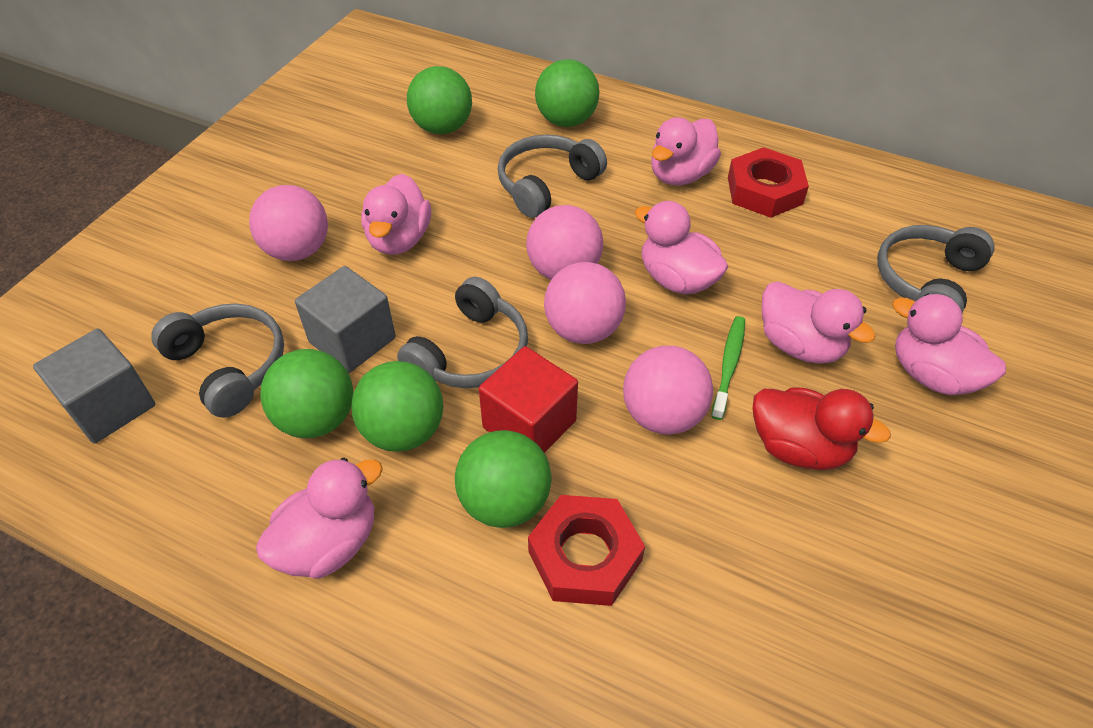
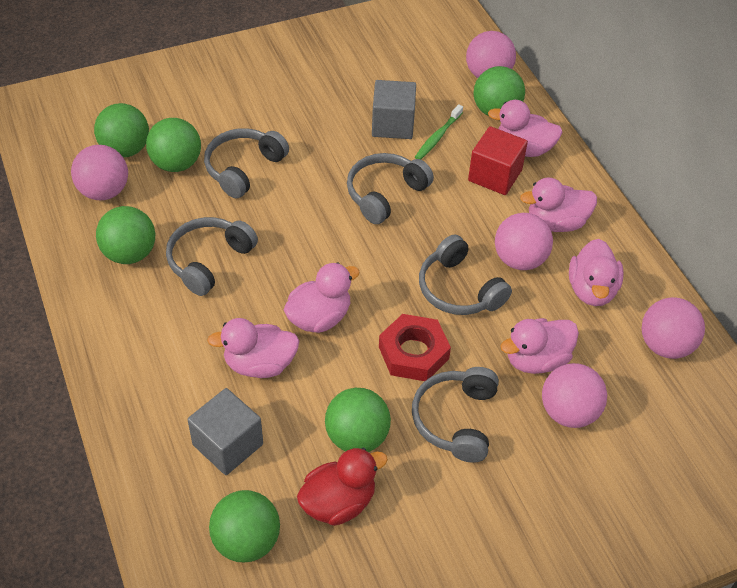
green ball: 5 -> 6
grey headphones: 4 -> 5
pink ball: 4 -> 5
red nut: 2 -> 1

